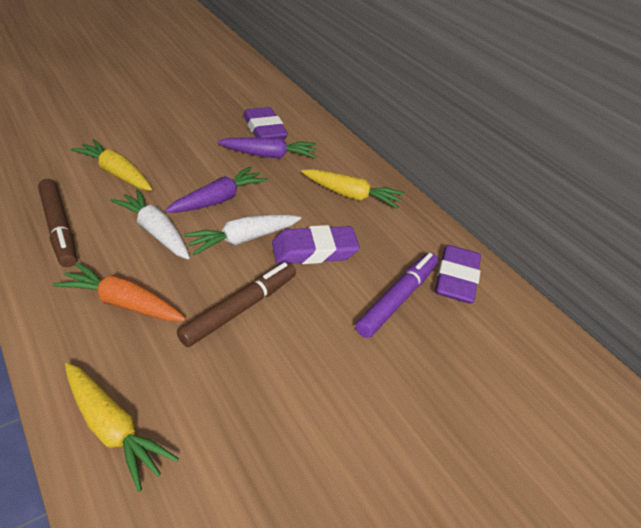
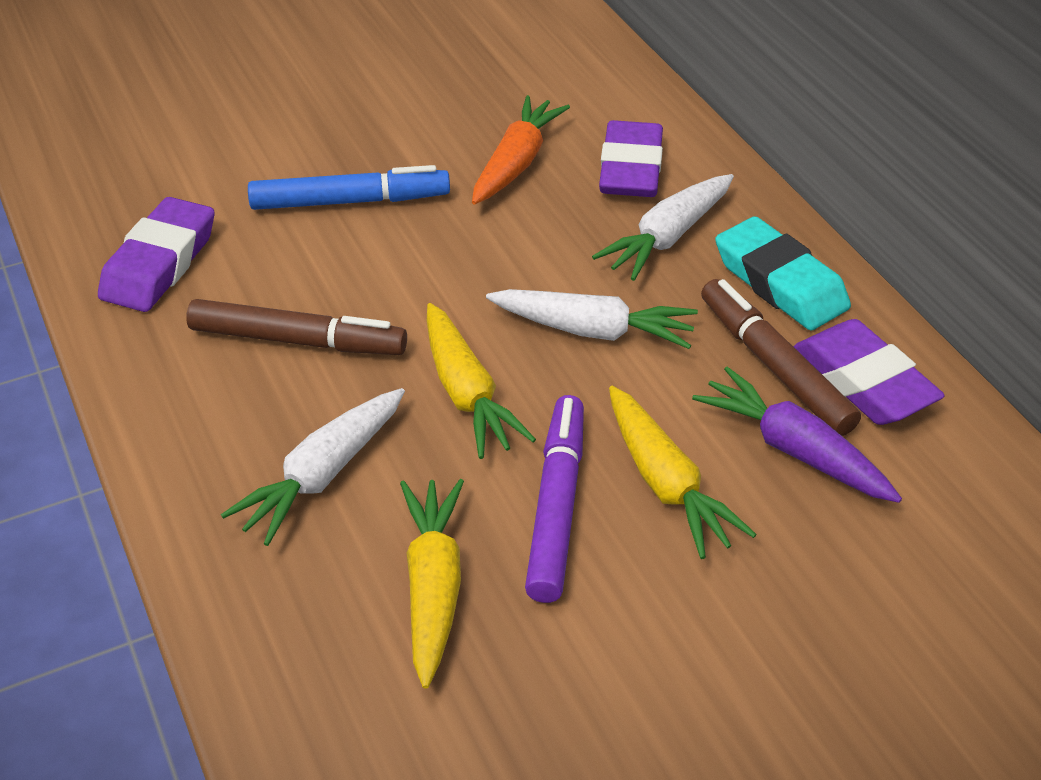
blue marker: 0 -> 1
purple carrot: 2 -> 1
turquoise eraser: 0 -> 1
white carrot: 2 -> 3

